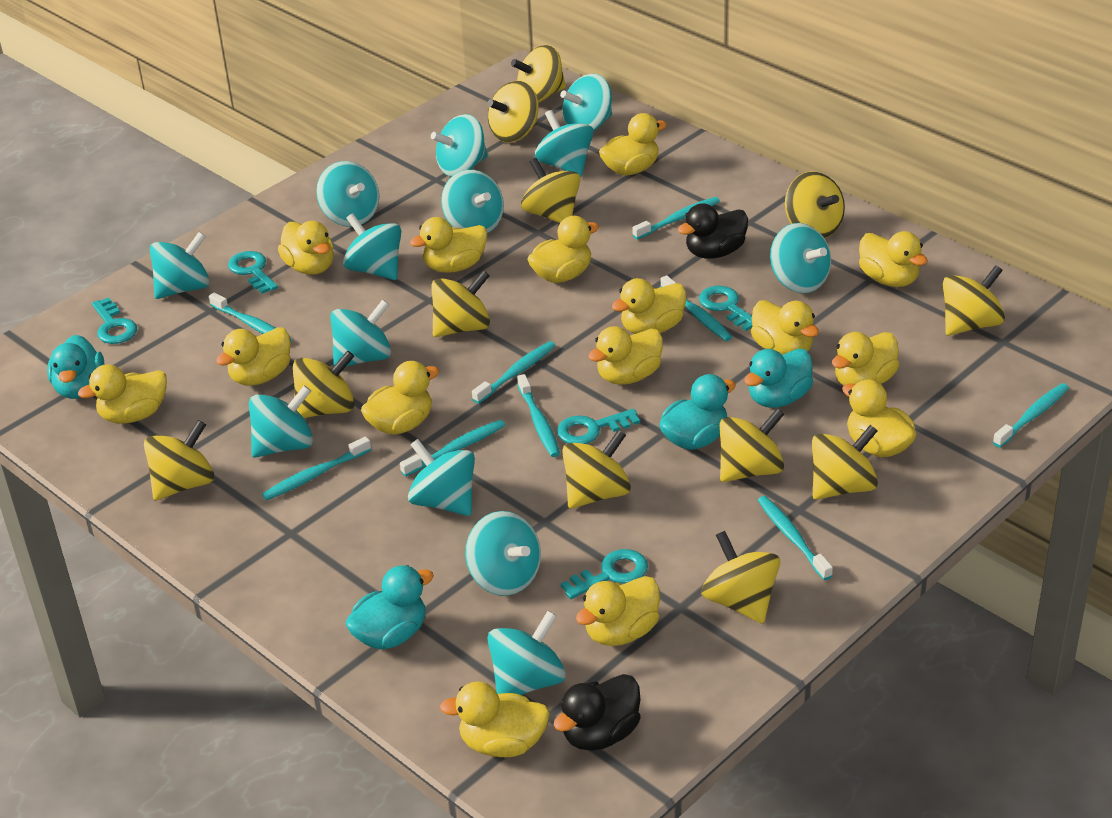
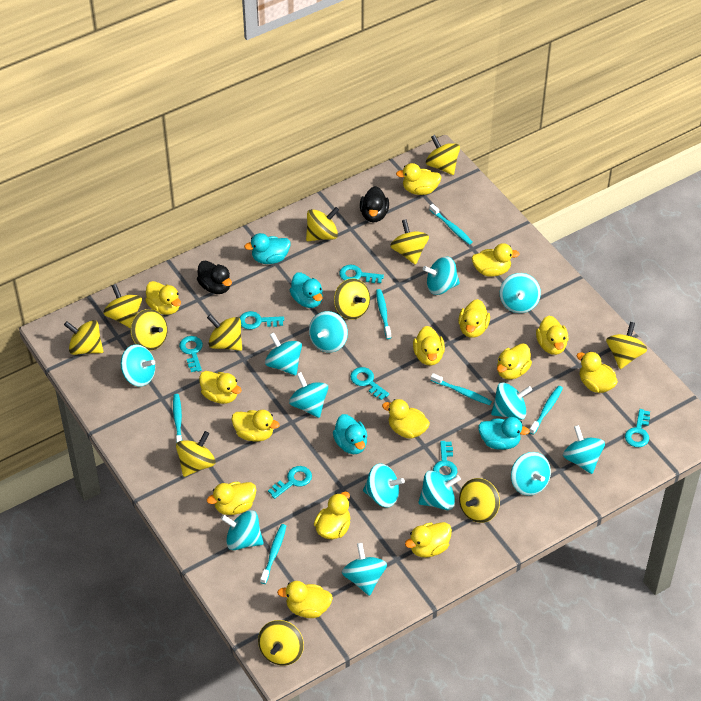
turquoise key: 5 -> 7
turquoise toothbrush: 9 -> 6

